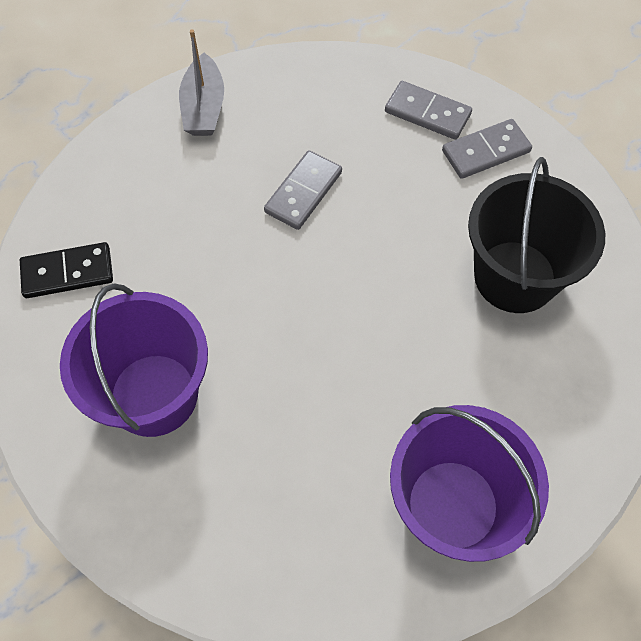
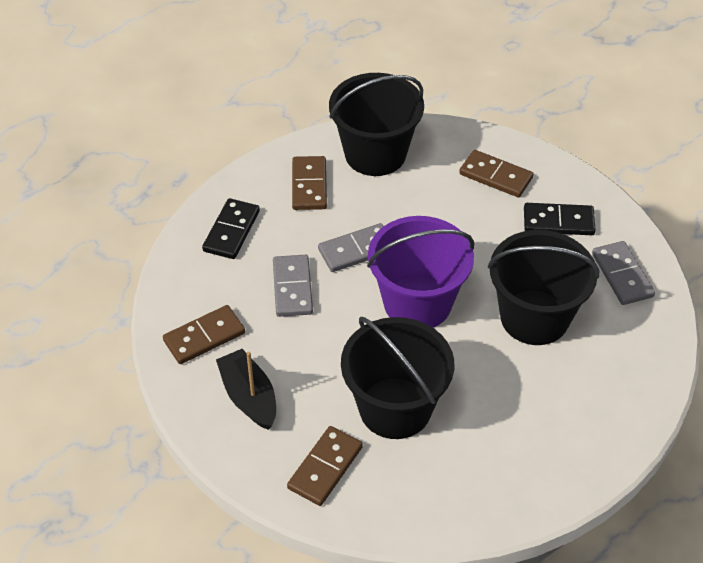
black boat: 0 -> 1
black bucket: 1 -> 3
black domino: 1 -> 2
brown domino: 0 -> 4
grey boat: 1 -> 0
purple bucket: 2 -> 1

